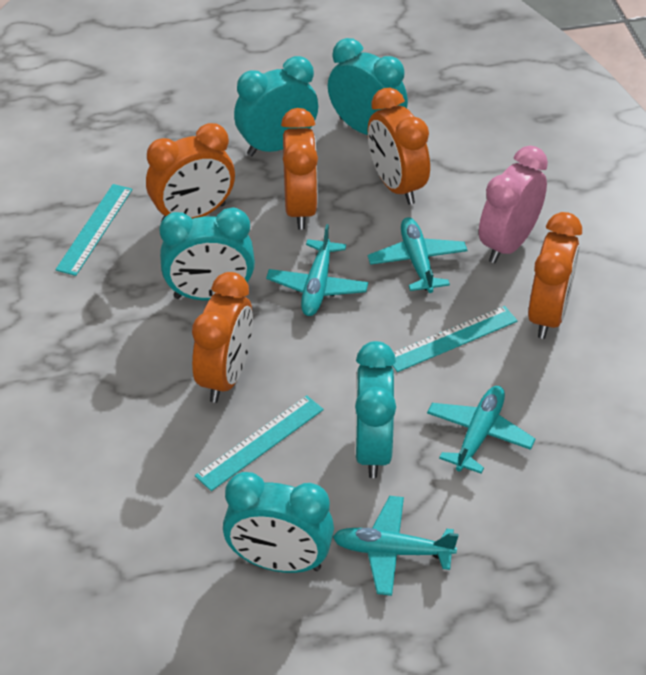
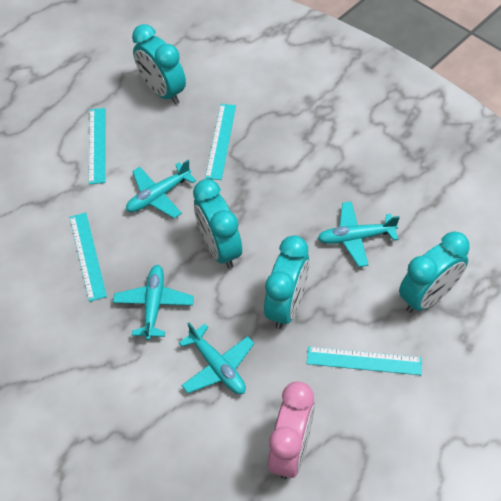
orange clock: 5 -> 0
turquoise clock: 5 -> 4
turquoise ruler: 3 -> 4

